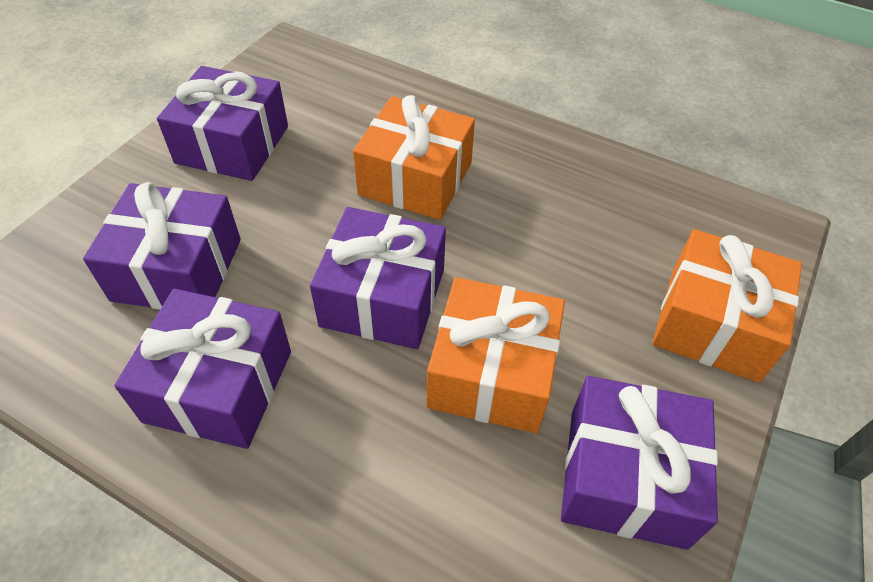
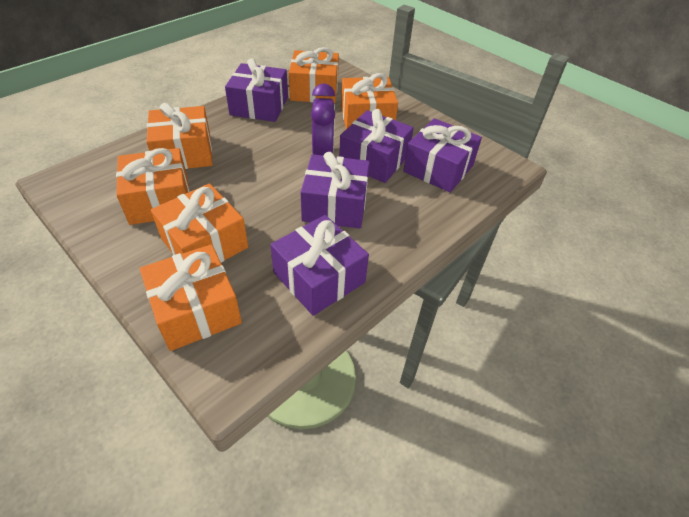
orange gift: 3 -> 6
purple clock: 0 -> 1

